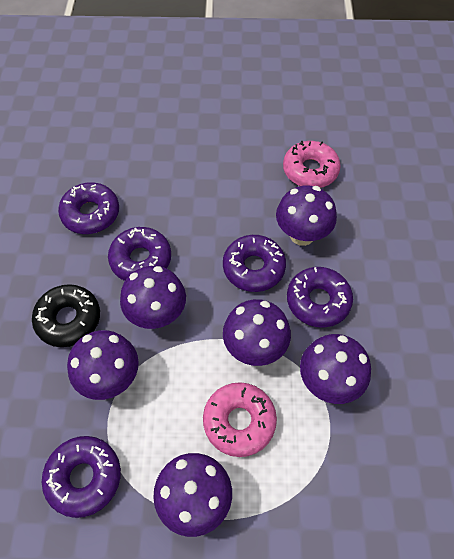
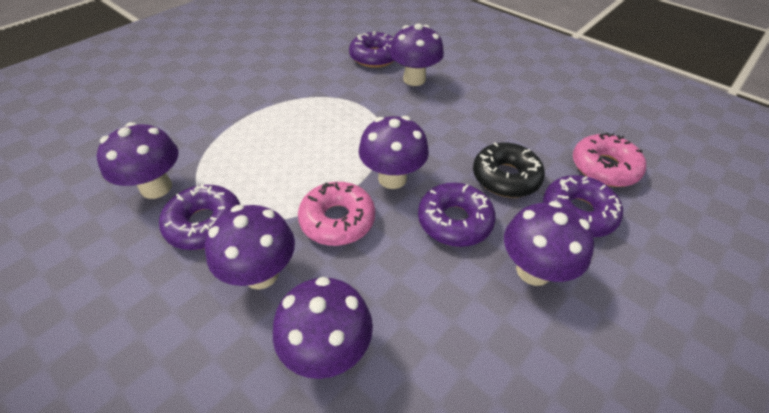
purple donut: 5 -> 4

